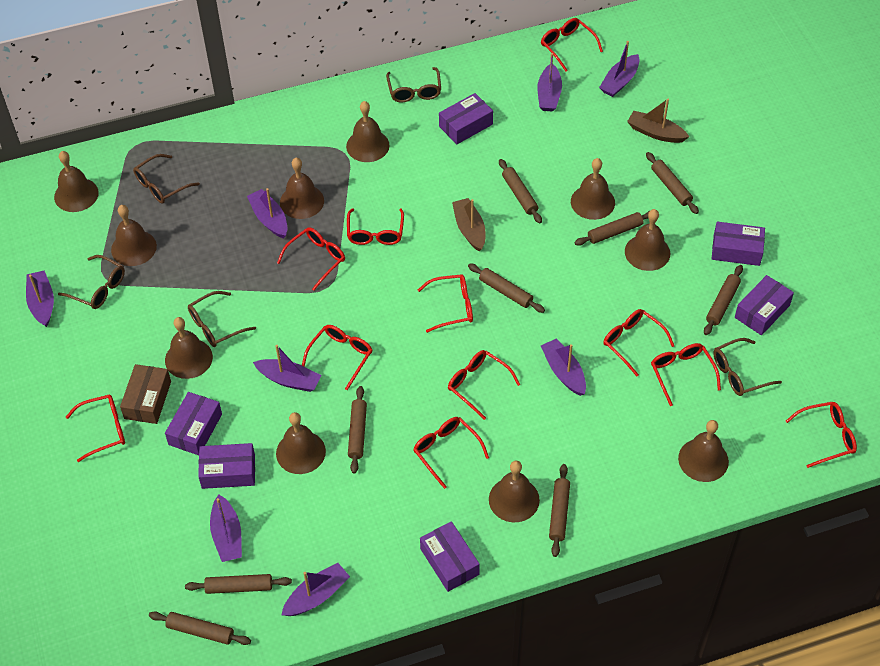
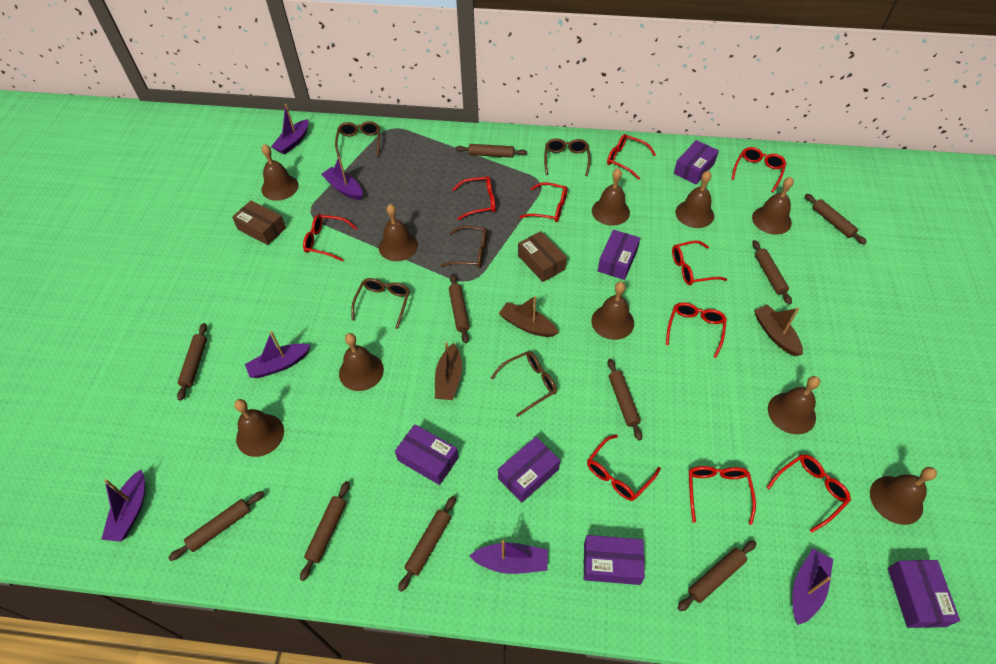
brown boat: 2 -> 3
brown box: 1 -> 2
brown rolling pin: 9 -> 10
purple boat: 8 -> 6
red glasses: 11 -> 10

